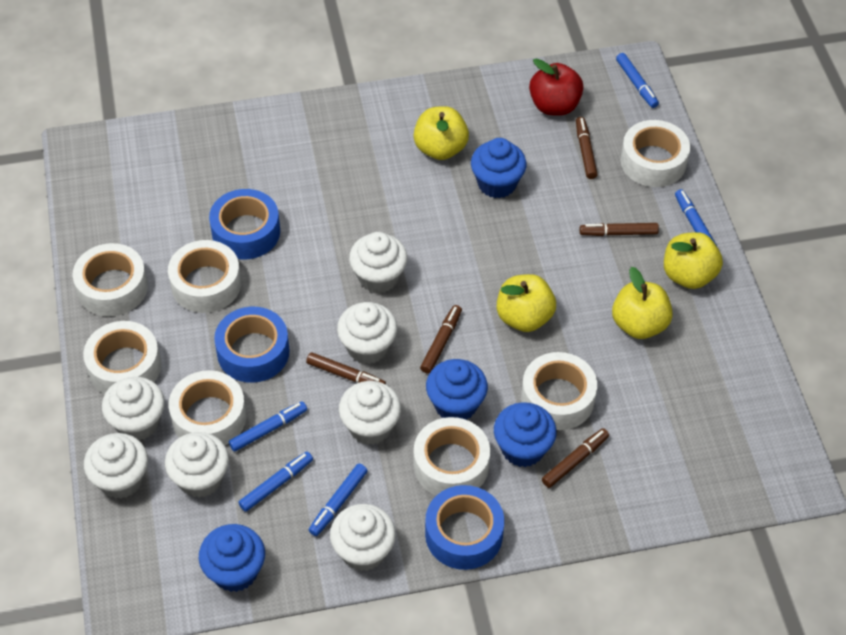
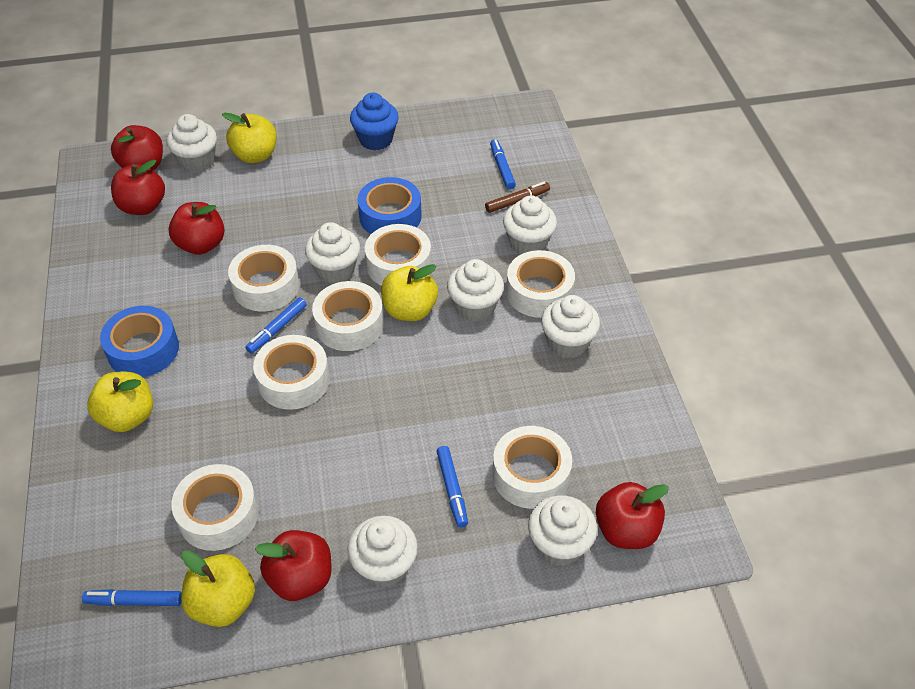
blue cupcake: 4 -> 1
blue marker: 5 -> 4
blue tape: 3 -> 2
brown marker: 5 -> 1
red apple: 1 -> 5

